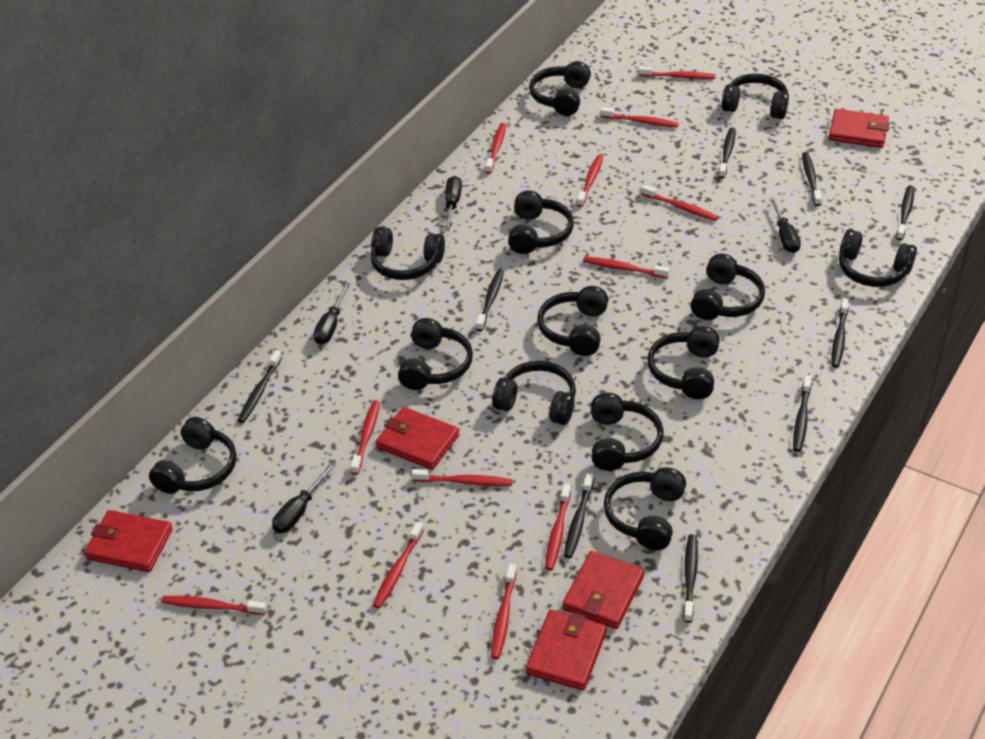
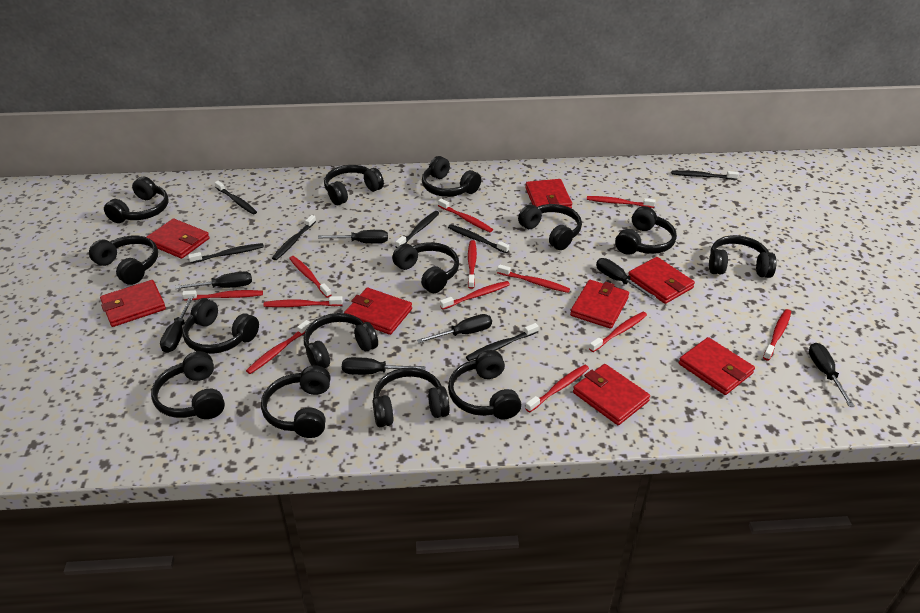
black headphones: 13 -> 14
black screwdriver: 4 -> 7
black toothbrush: 9 -> 7
red wallet: 5 -> 8

